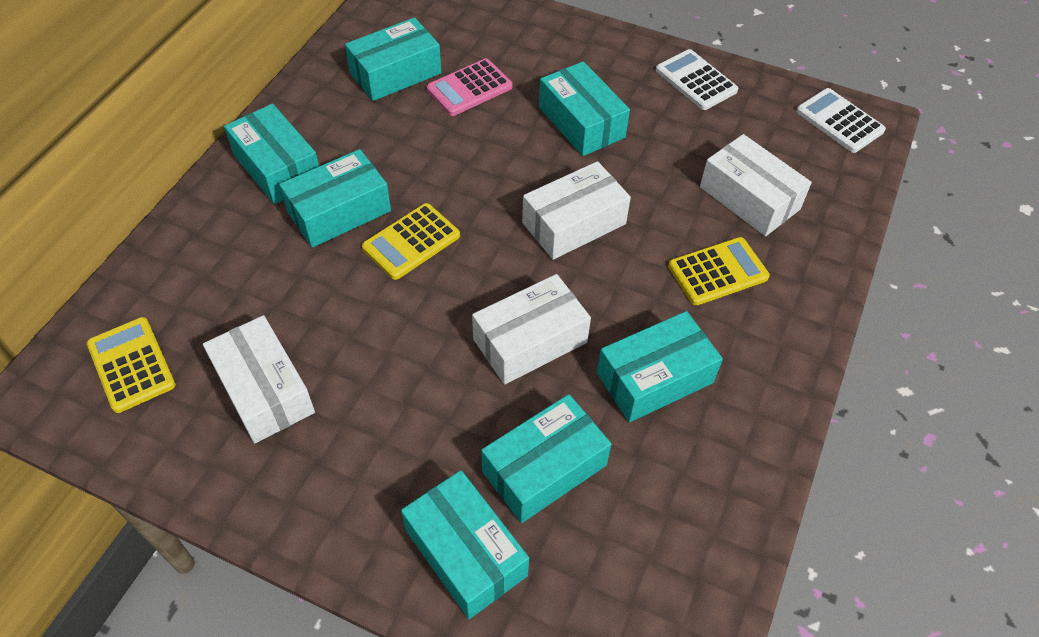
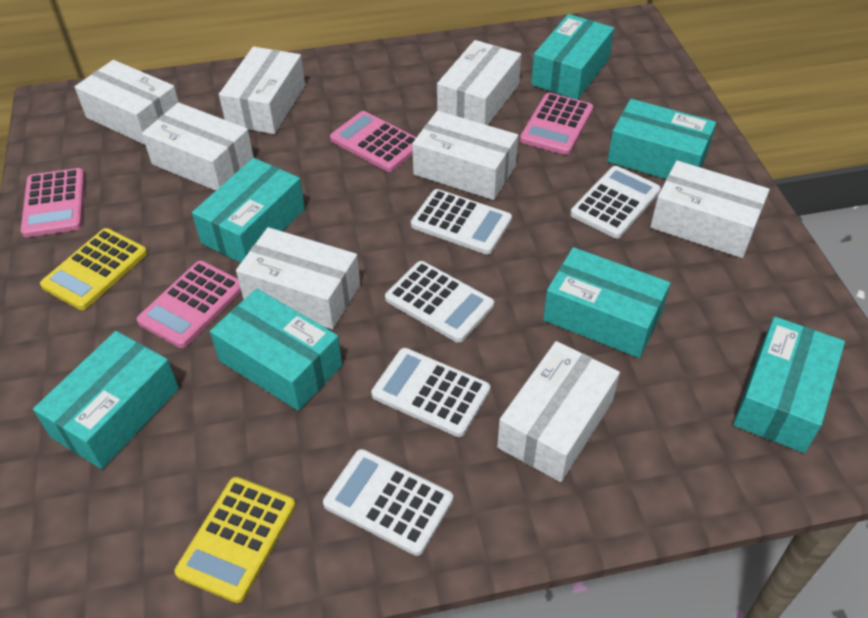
pink calculator: 1 -> 4
white box: 4 -> 8
white calculator: 2 -> 5
yellow calculator: 3 -> 2

